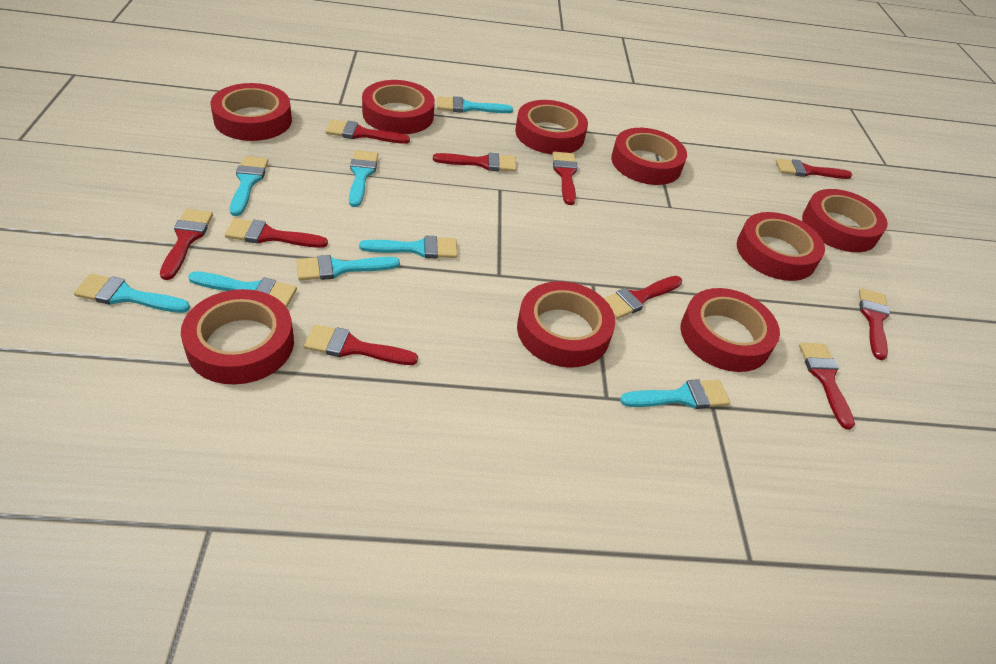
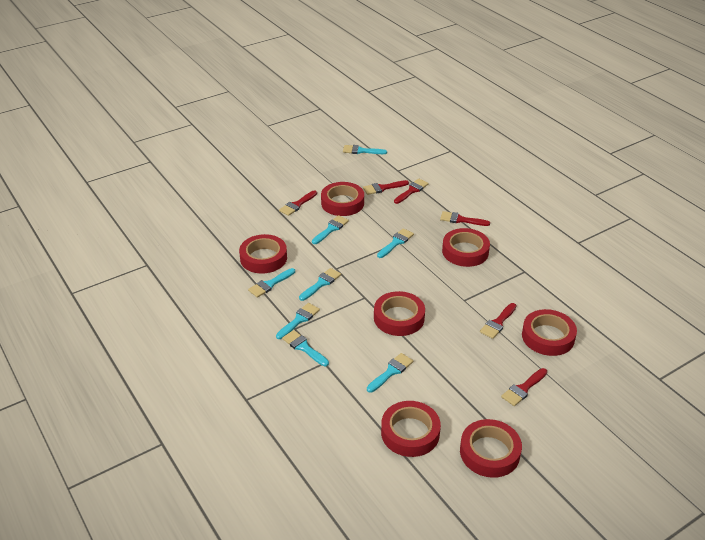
red brush: 10 -> 6
red tape: 9 -> 7

